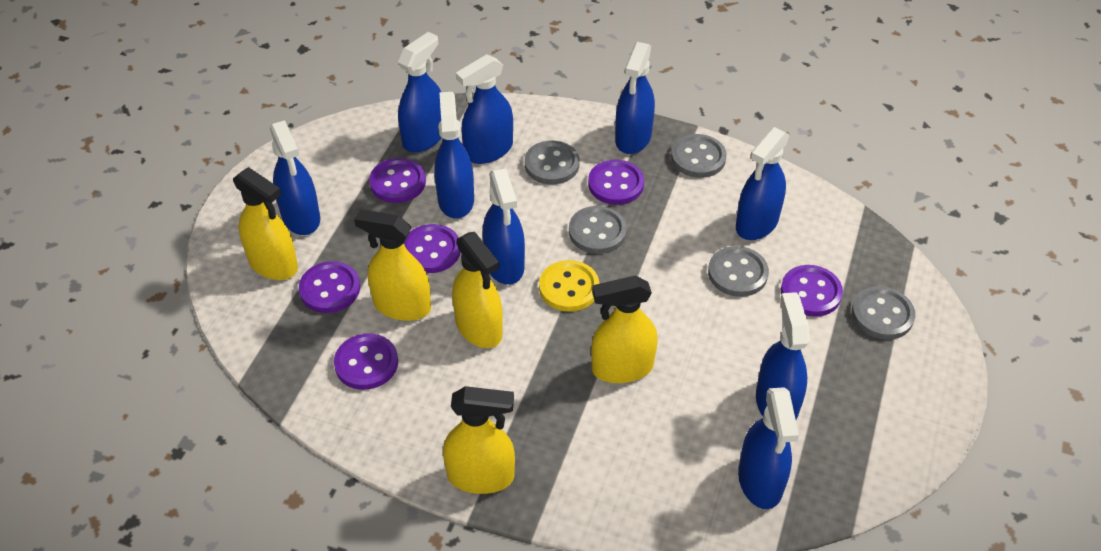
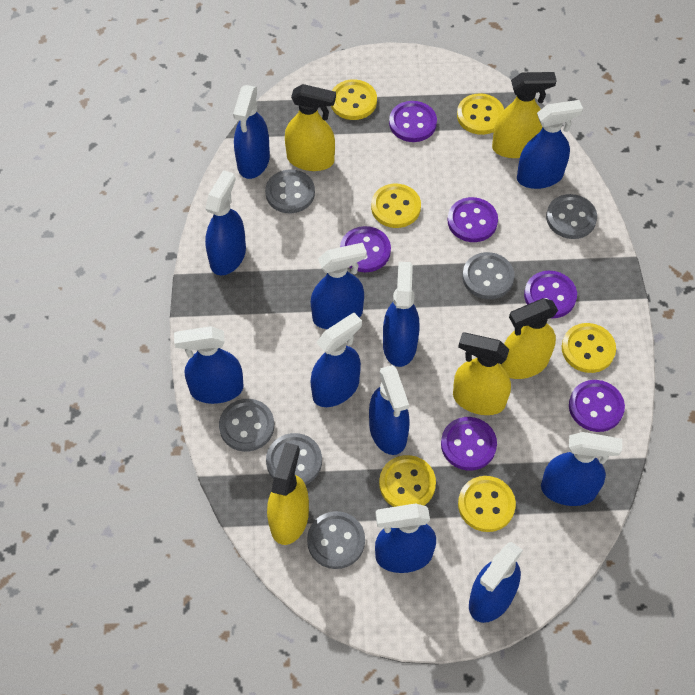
blue spray bottle: 9 -> 11
grey button: 5 -> 6
yellow button: 1 -> 6

